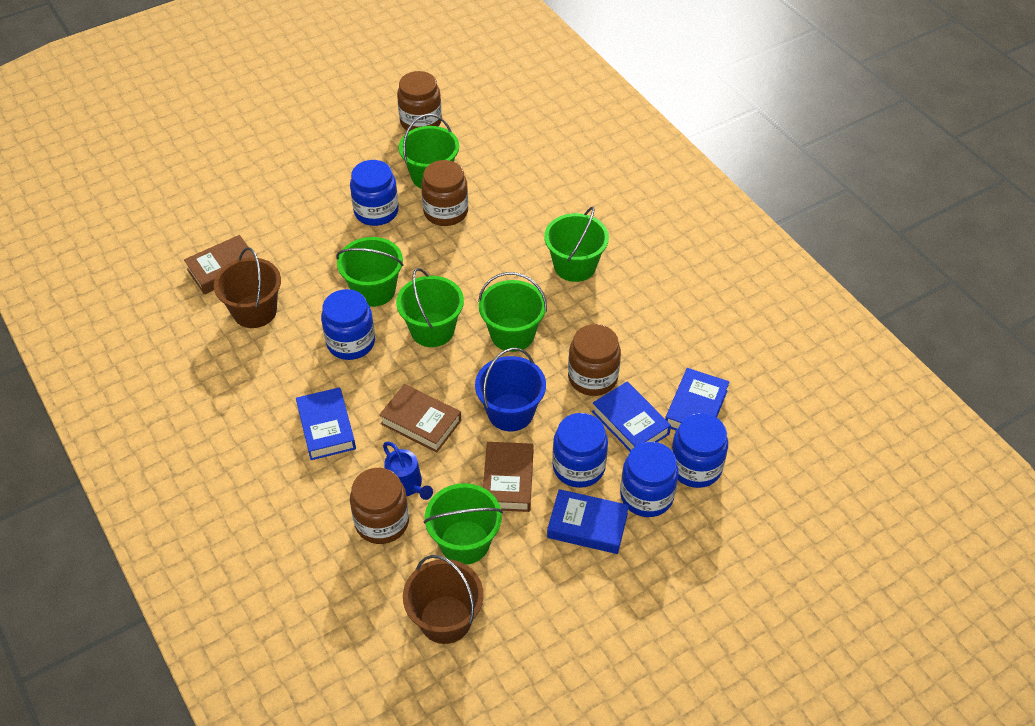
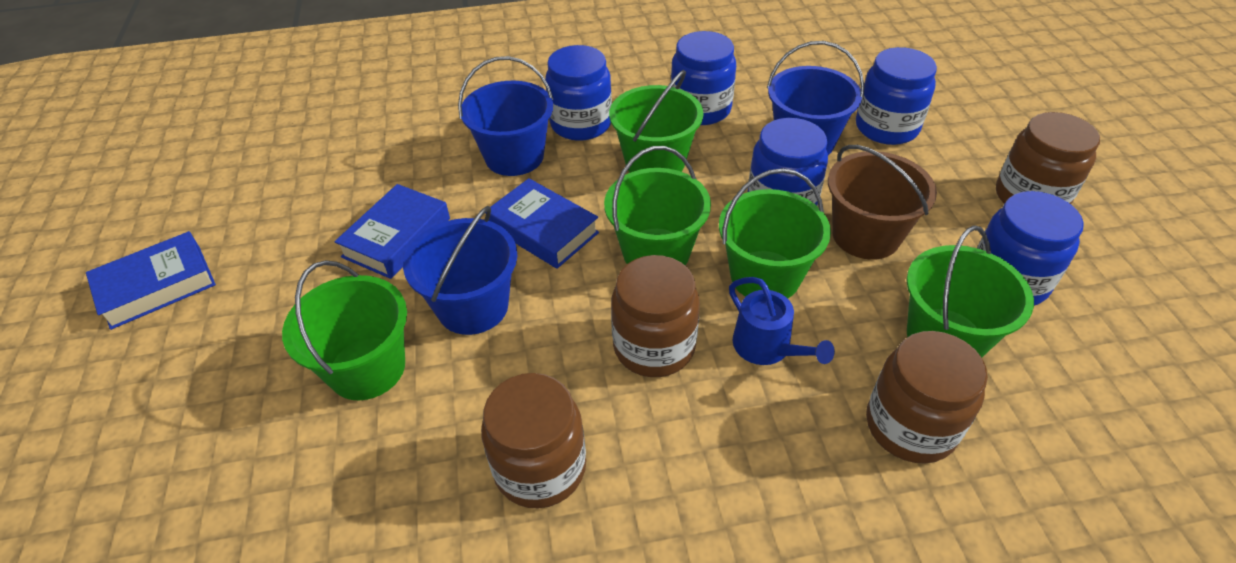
blue book: 4 -> 3
blue bucket: 1 -> 3
brown book: 3 -> 0
brown bucket: 2 -> 1
green bucket: 6 -> 5

